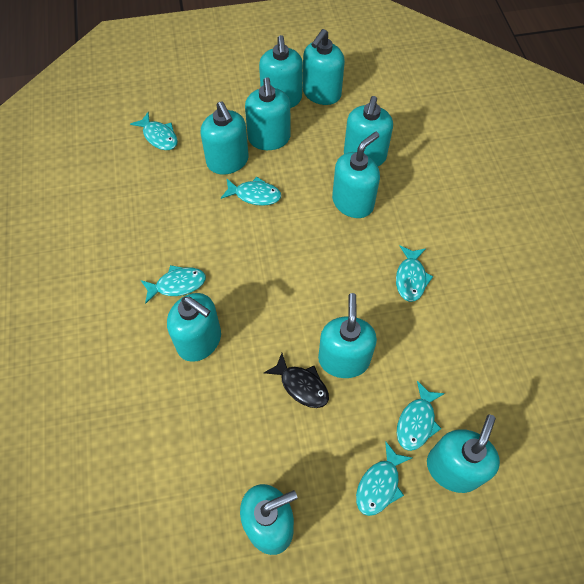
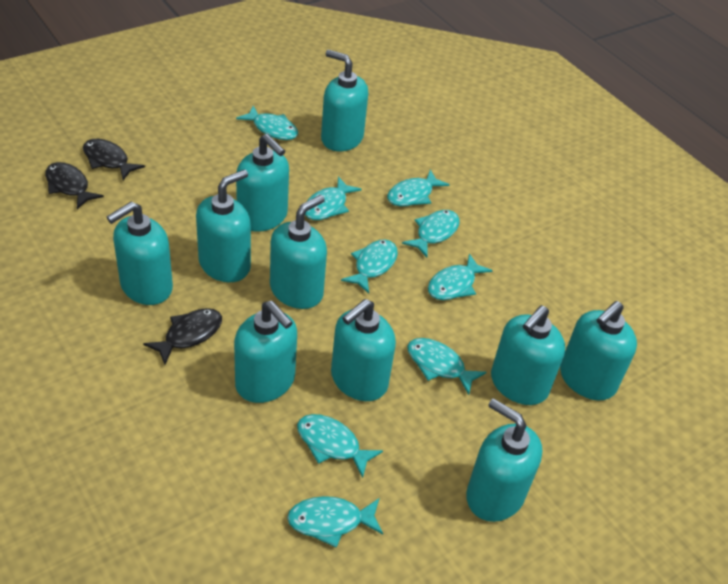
black fish: 1 -> 3
turquoise fish: 6 -> 9

